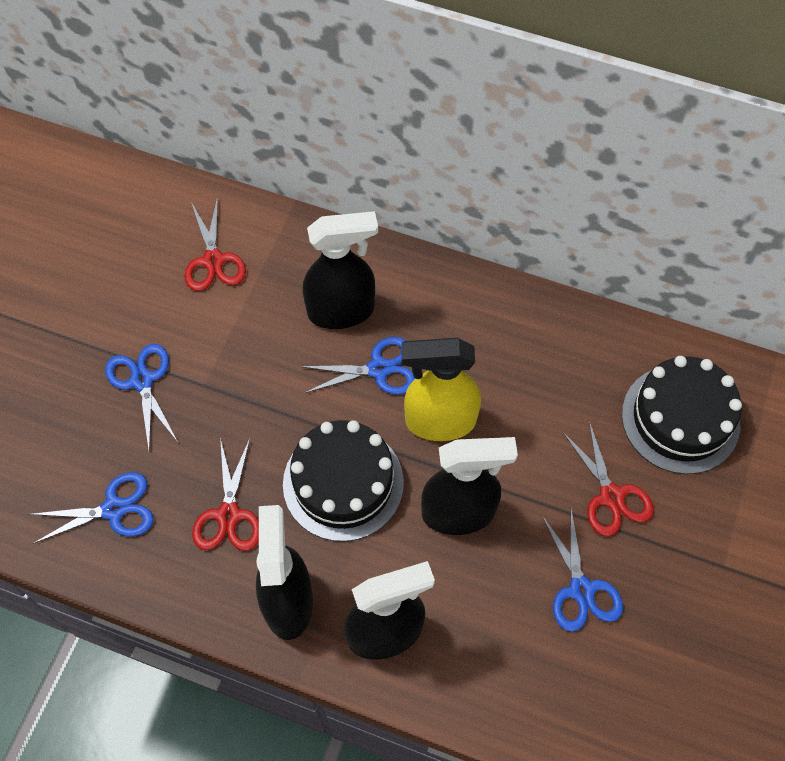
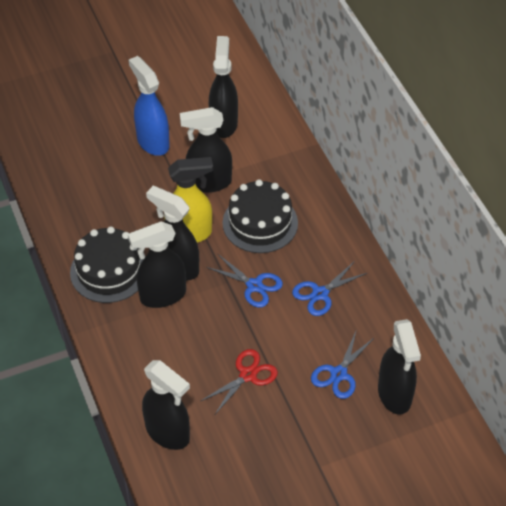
black spray bottle: 4 -> 6
blue scissors: 4 -> 3
blue spray bottle: 0 -> 1
red scissors: 3 -> 1

